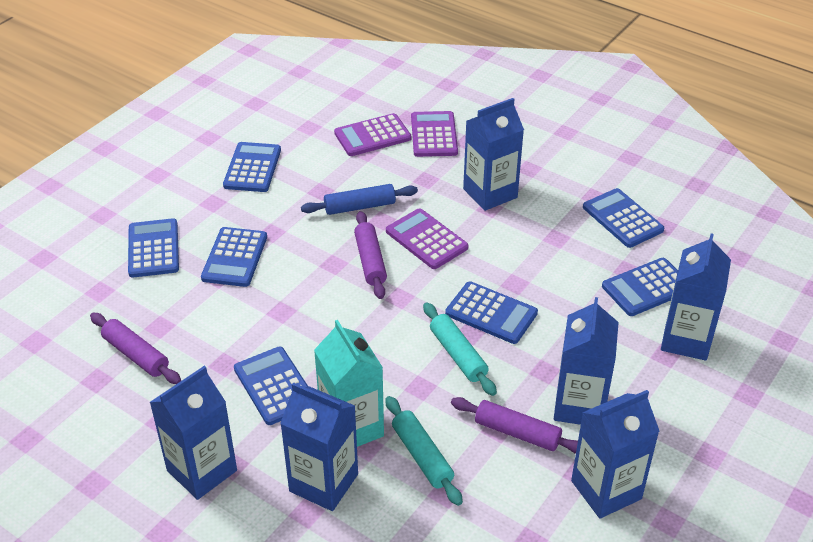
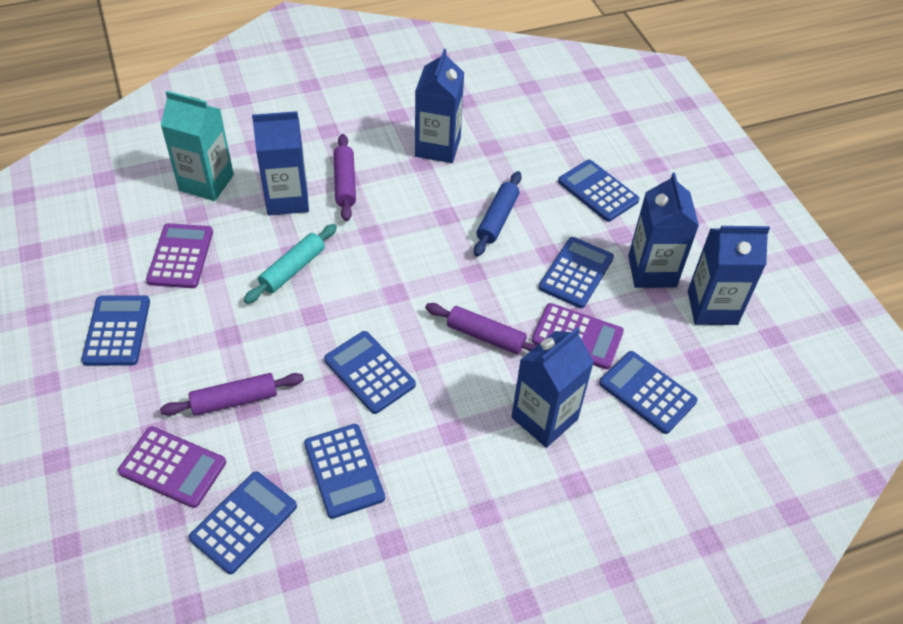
blue carton: 6 -> 5
turquoise rolling pin: 2 -> 1

